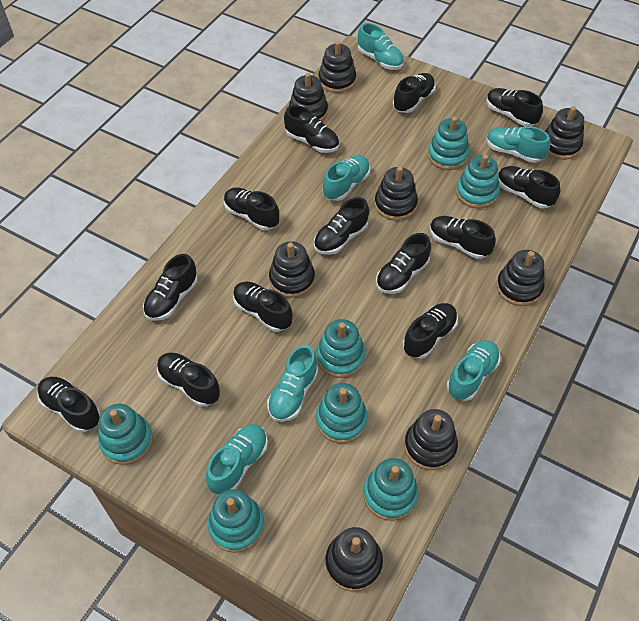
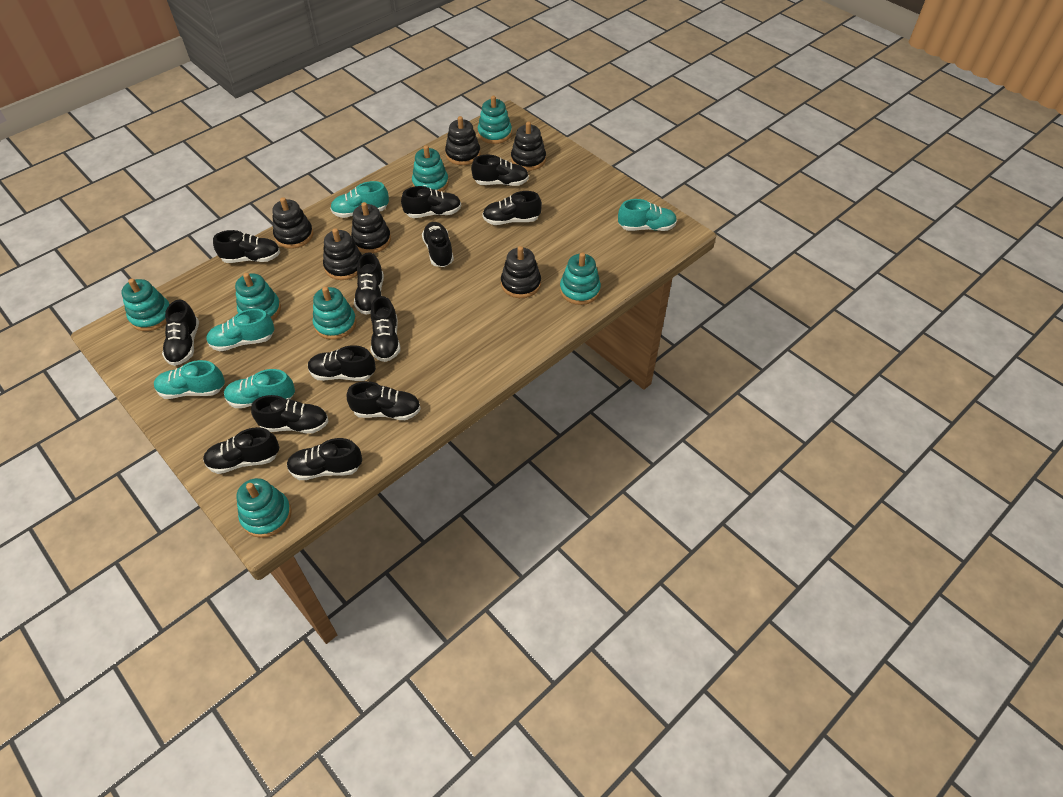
black stacking toy: 8 -> 6
turquoise shoe: 6 -> 5

